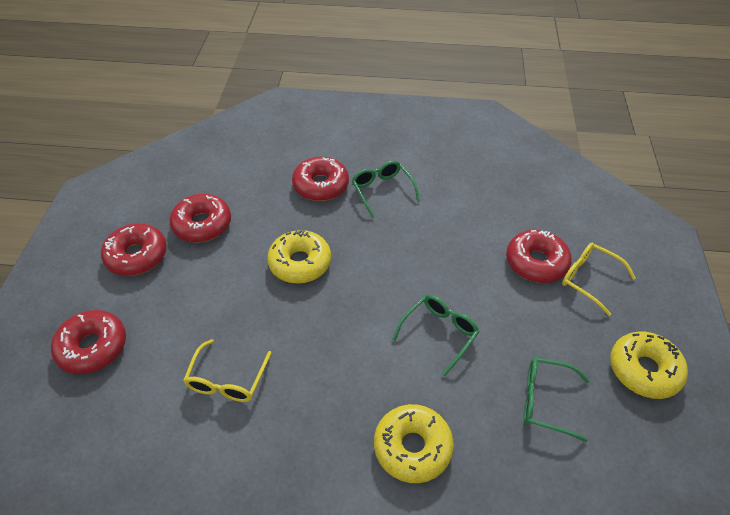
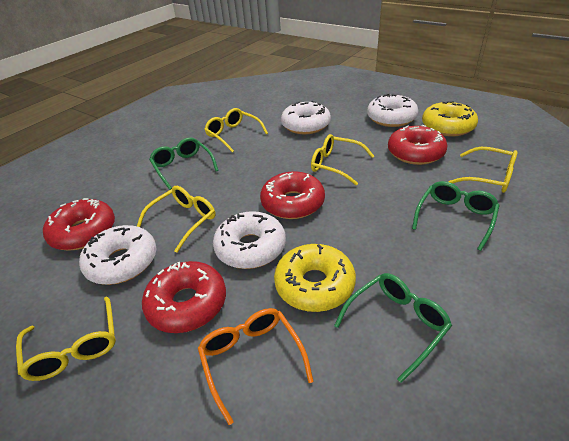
orange glasses: 0 -> 1
red donut: 5 -> 4
white donut: 0 -> 4
yellow donut: 3 -> 2
yellow glasses: 2 -> 5

